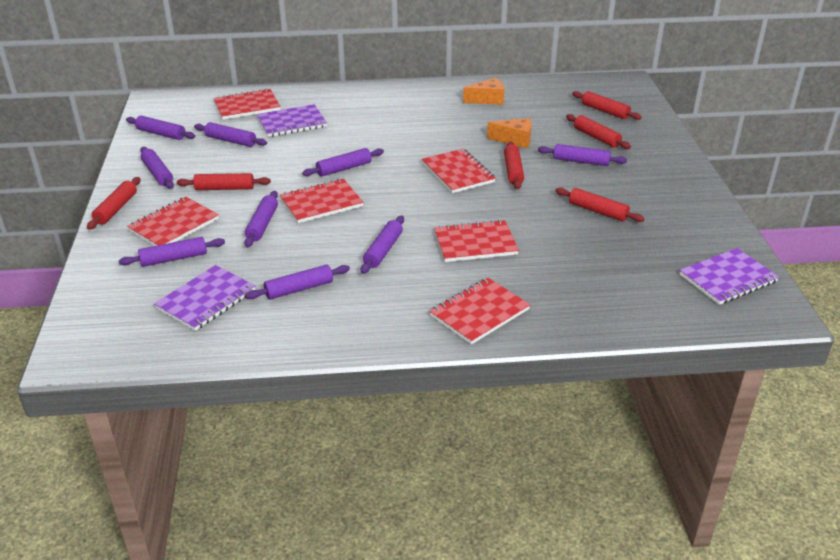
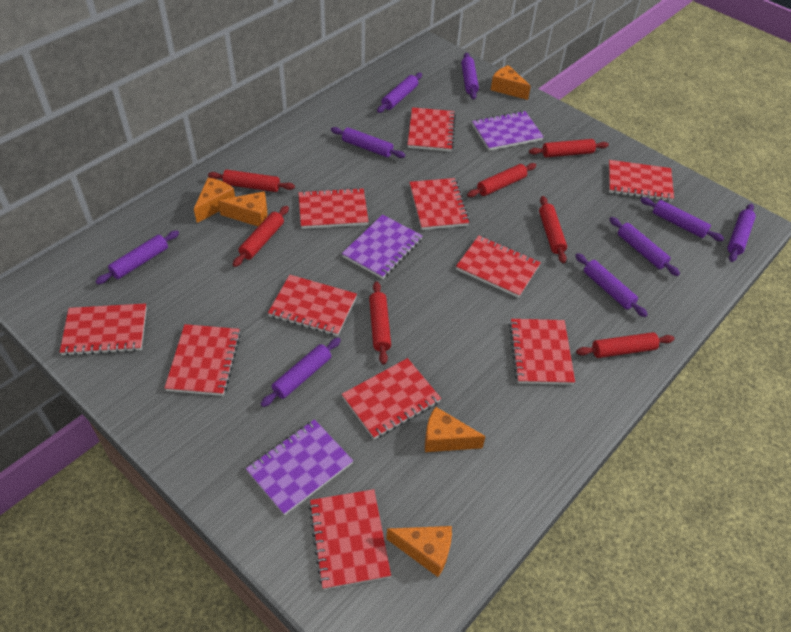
orange cheese: 2 -> 5
red notebook: 6 -> 11
red rolling pin: 6 -> 7

